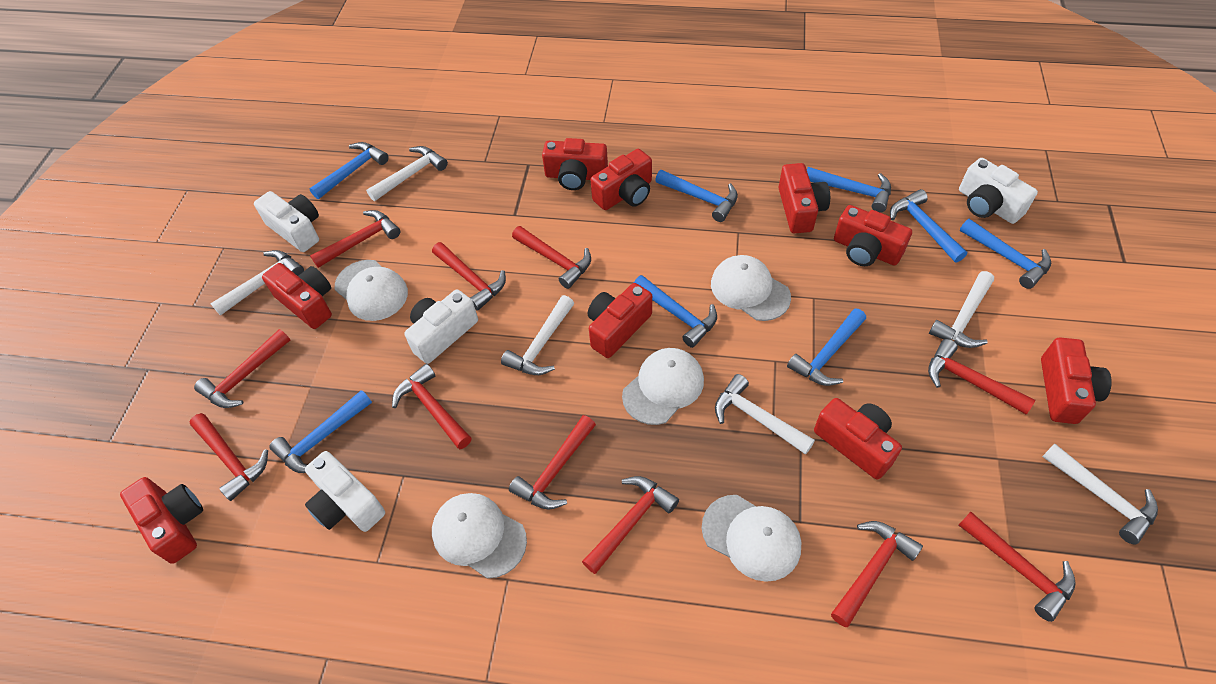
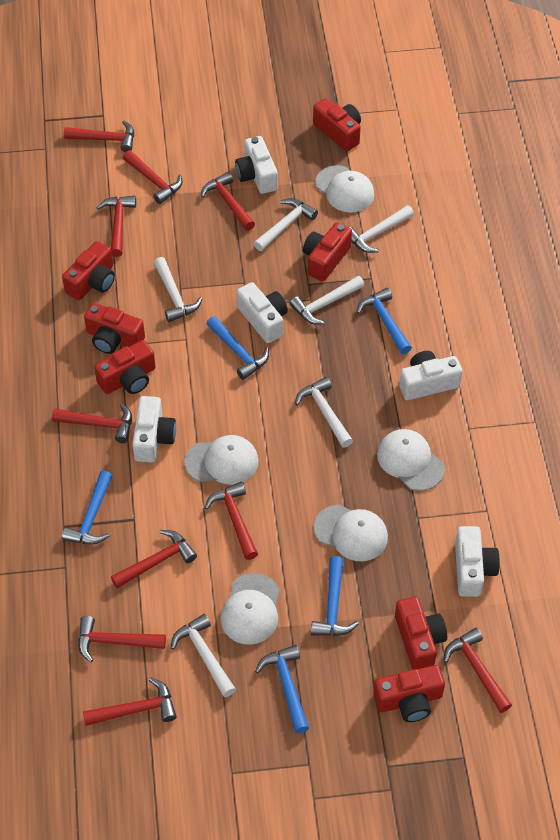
blue hammer: 8 -> 5
red camera: 9 -> 7
red hammer: 11 -> 10
white camera: 4 -> 5

